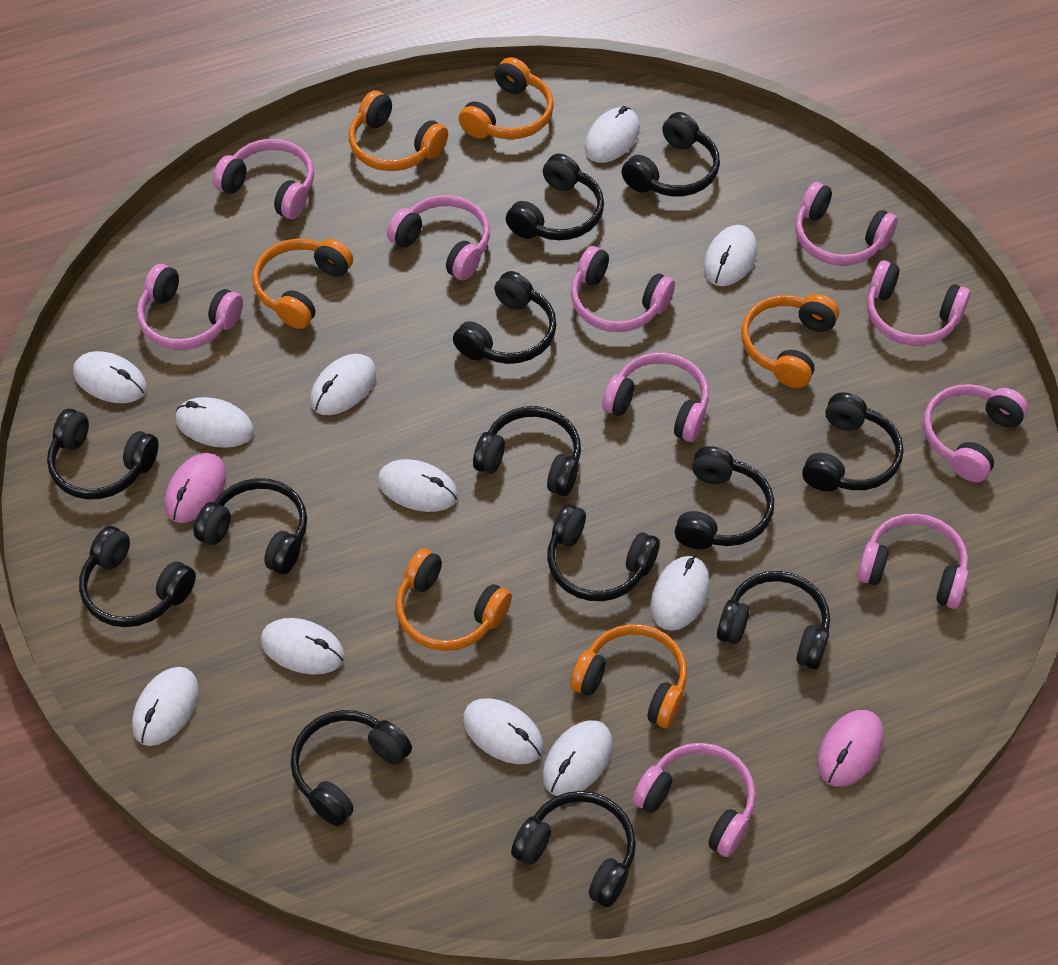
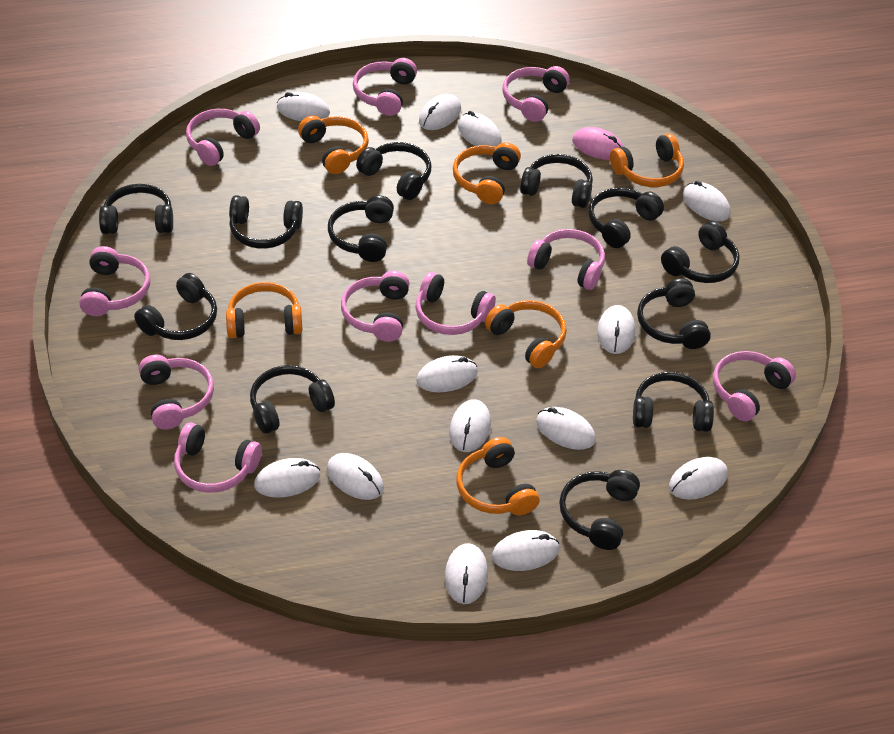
black headphones: 13 -> 12
pink mouse: 2 -> 1
white mouse: 11 -> 13

